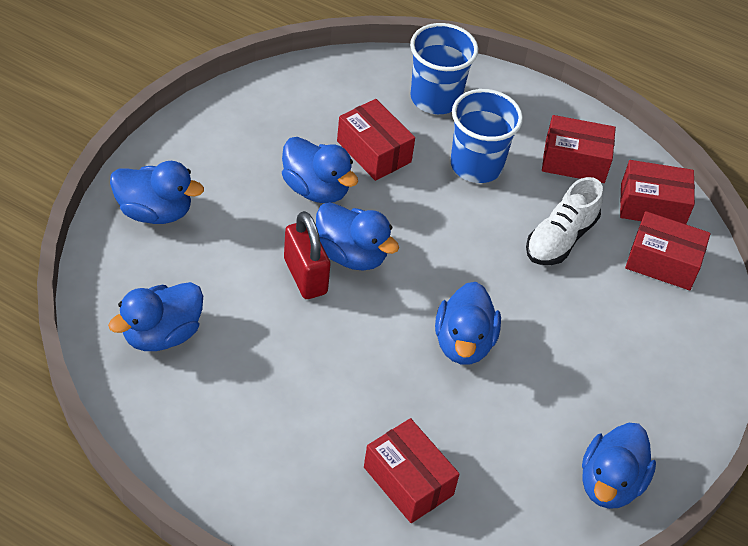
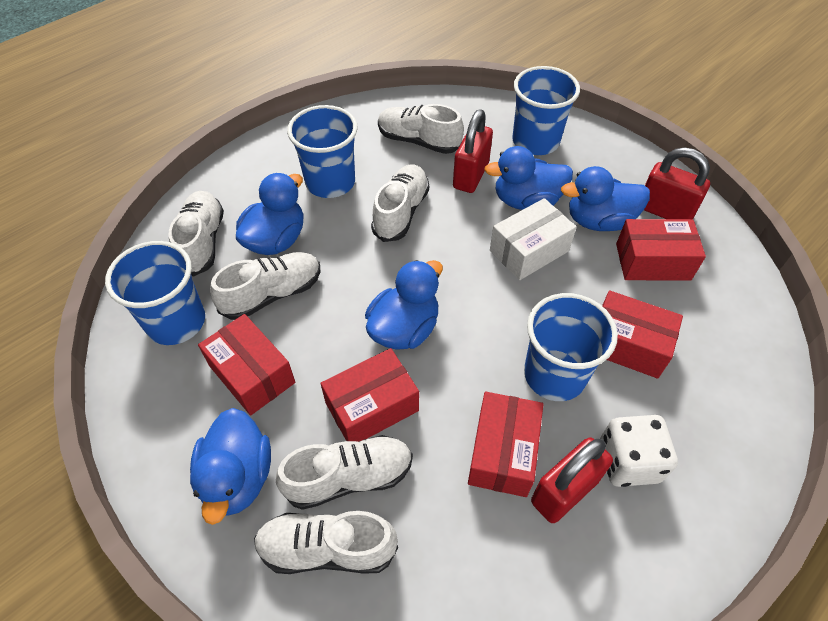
blue cup: 2 -> 4
blue duck: 6 -> 5
red padlock: 1 -> 3
white box: 0 -> 1
white dice: 0 -> 1
white shoe: 1 -> 6

